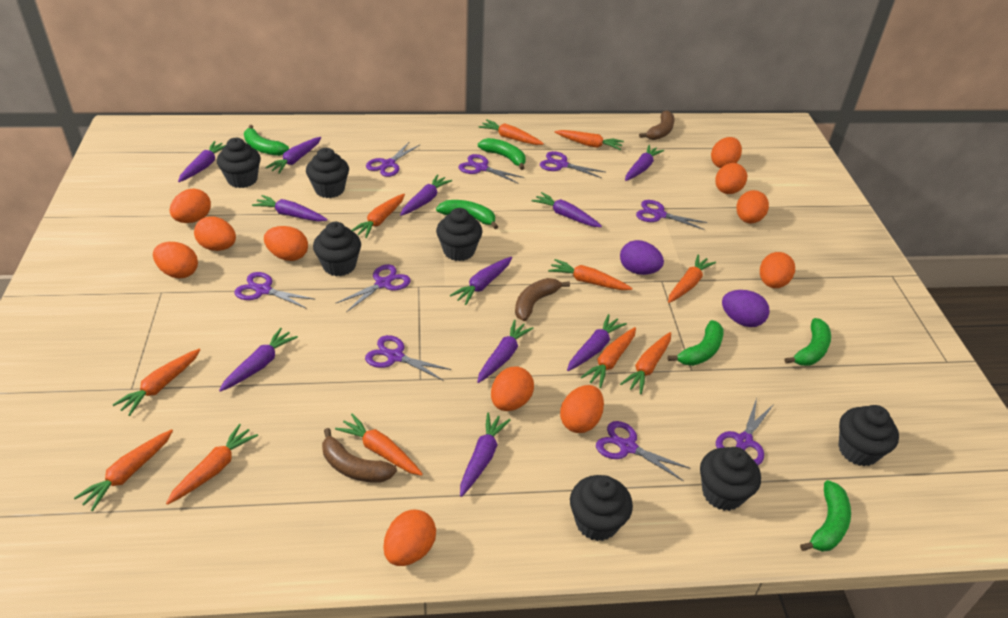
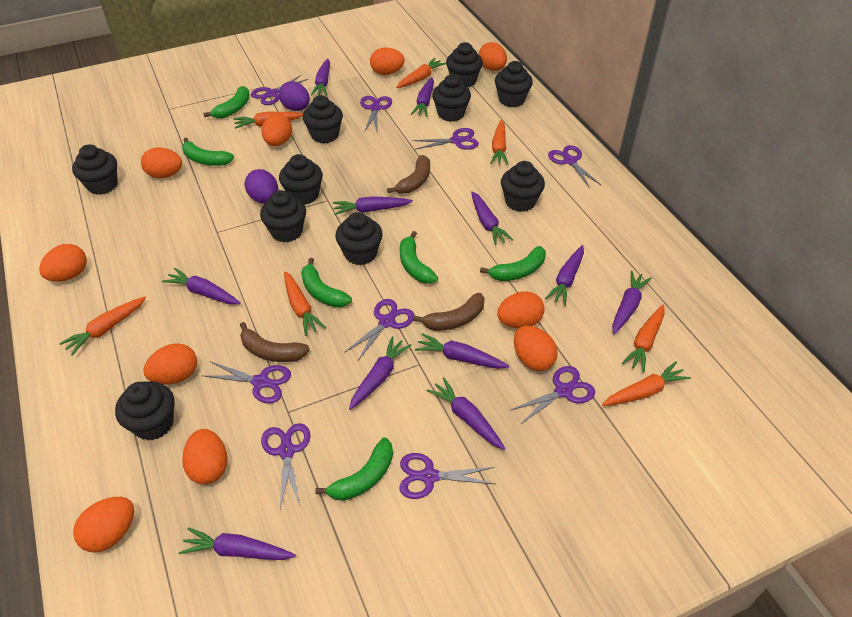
black cupcake: 7 -> 10
orange carrot: 11 -> 7
orange egg: 11 -> 10

